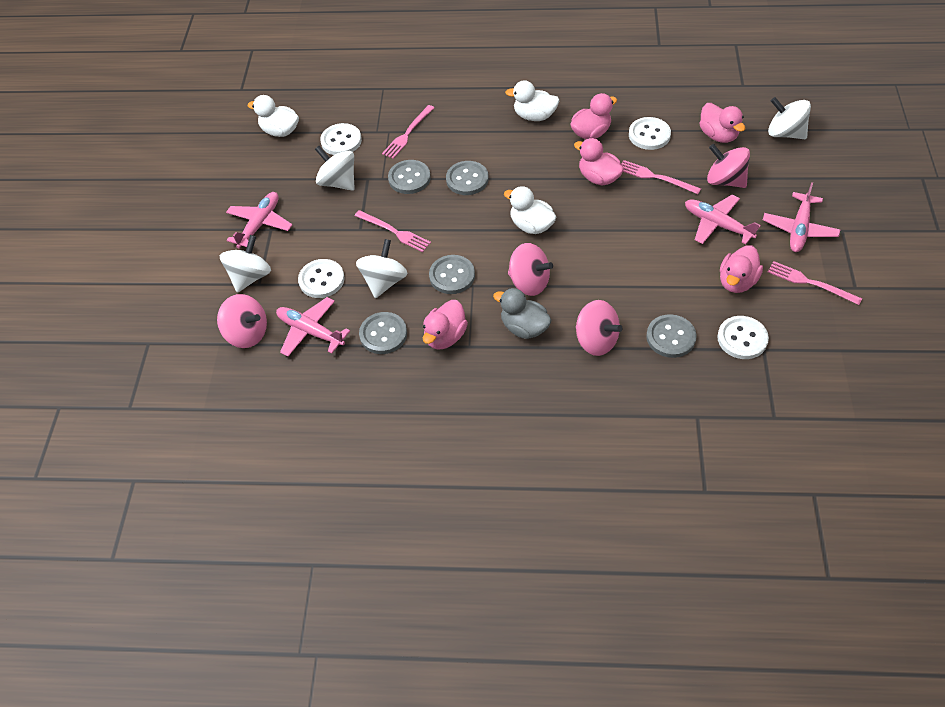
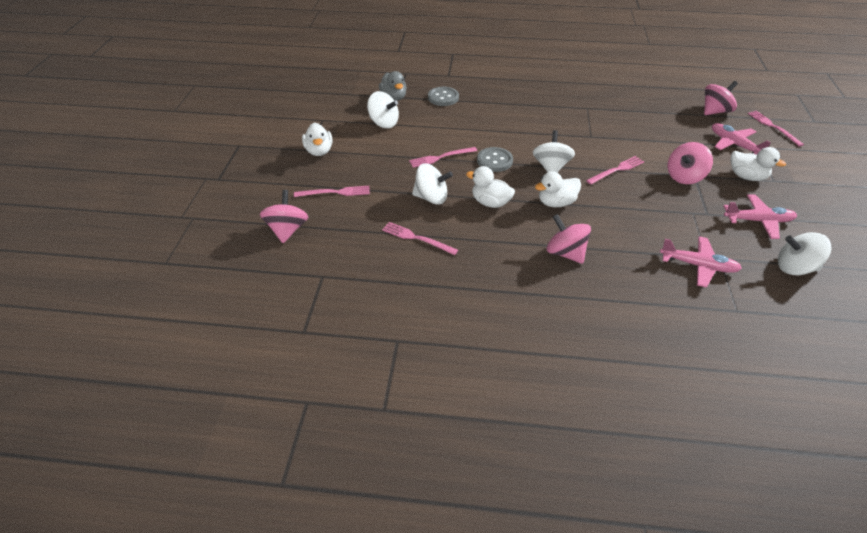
grey button: 5 -> 2
pink duck: 5 -> 0
pink fork: 4 -> 5
pink plane: 4 -> 3
white button: 4 -> 0
white duck: 3 -> 4

